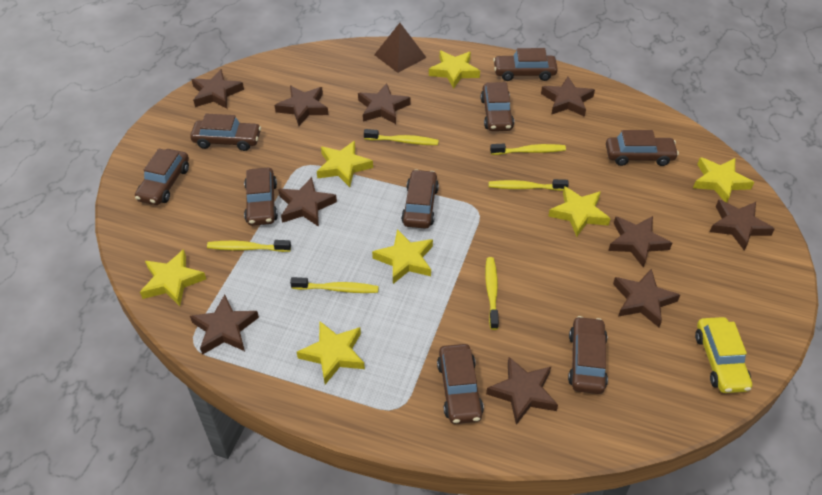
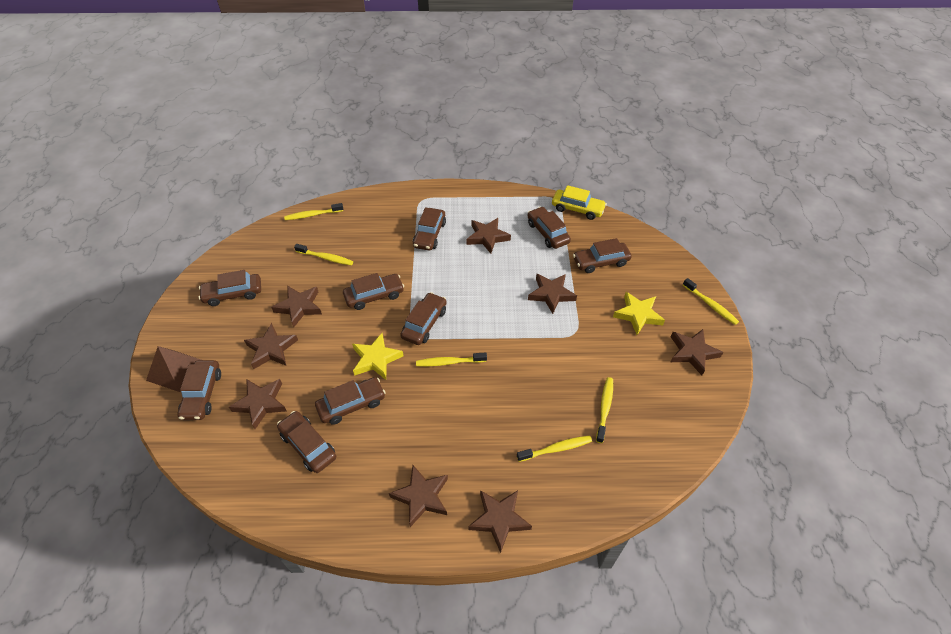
brown star: 10 -> 8
yellow star: 7 -> 2

